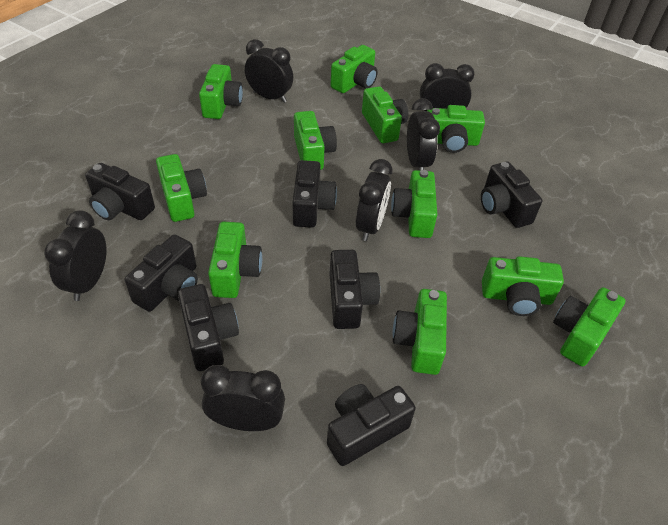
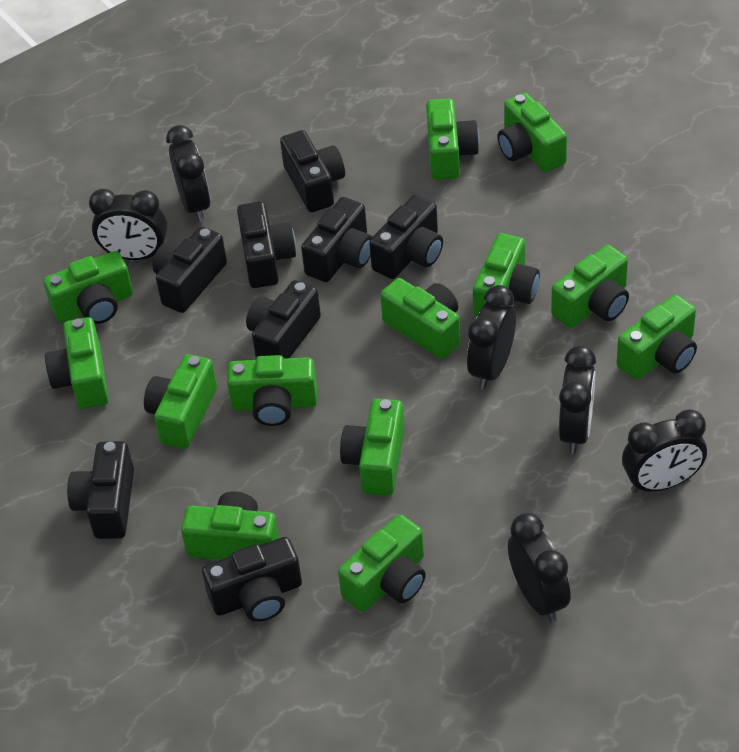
black camera: 7 -> 8
green camera: 11 -> 13

